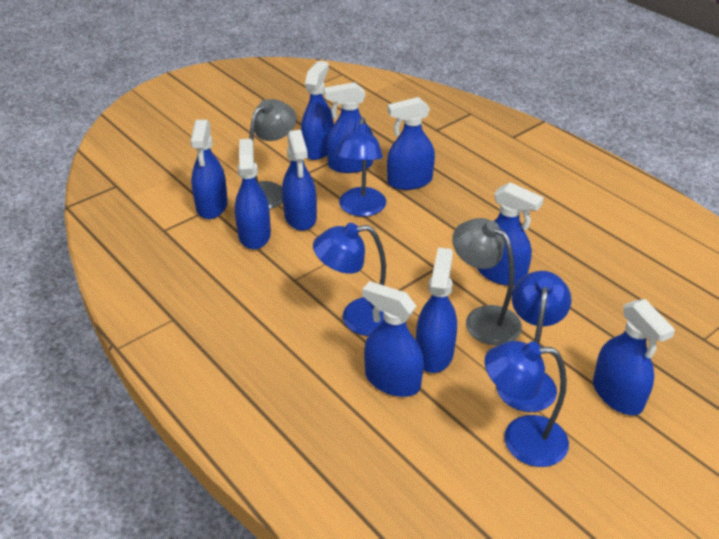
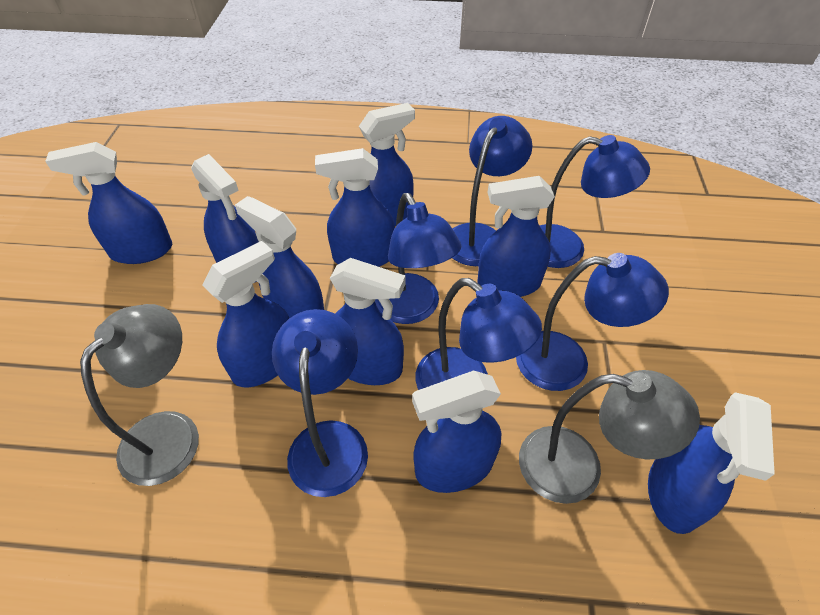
blue lamp: 4 -> 6

